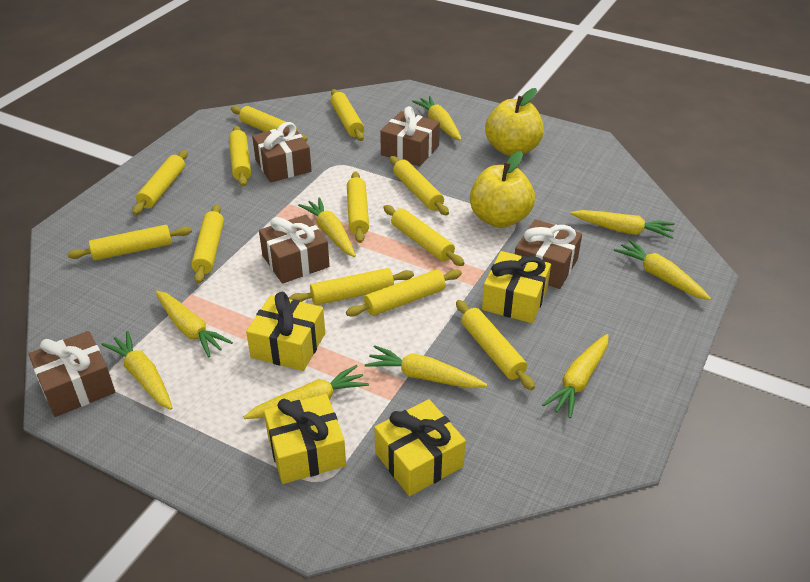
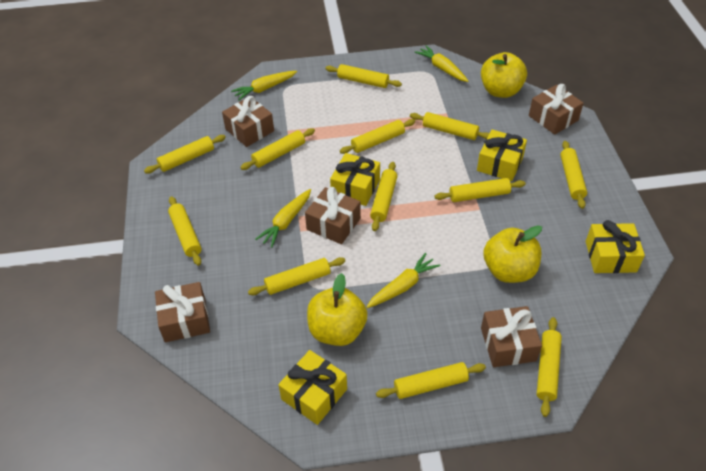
yellow apple: 2 -> 3
yellow carrot: 9 -> 4

